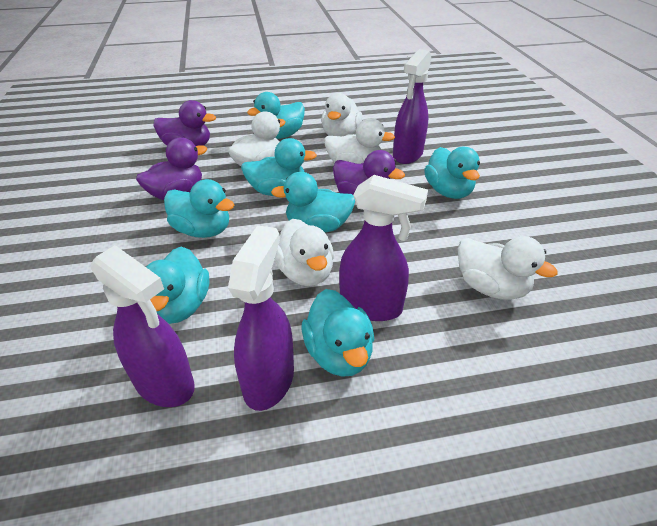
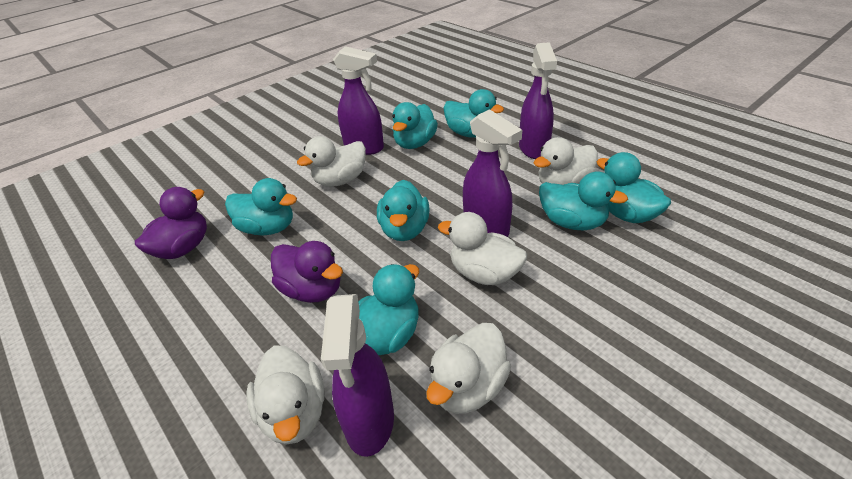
purple duck: 3 -> 2

